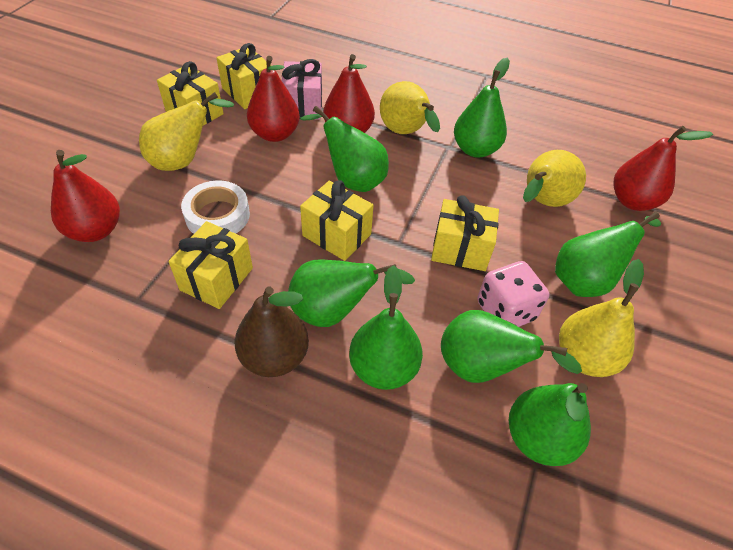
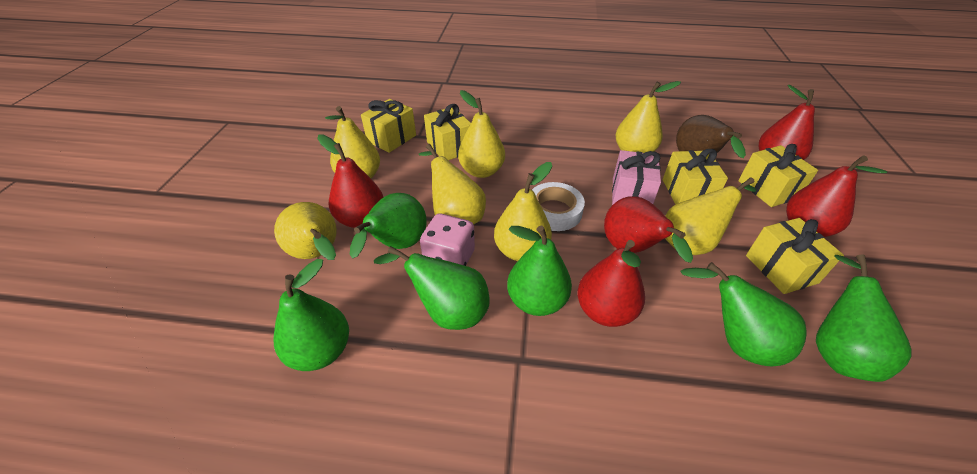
green pear: 7 -> 6
red pear: 4 -> 5
yellow pear: 4 -> 7

